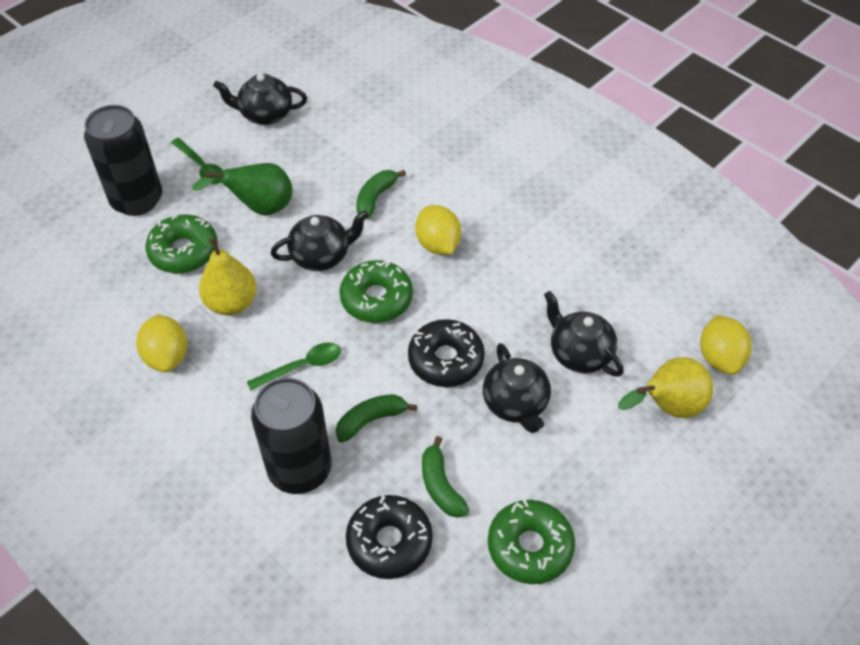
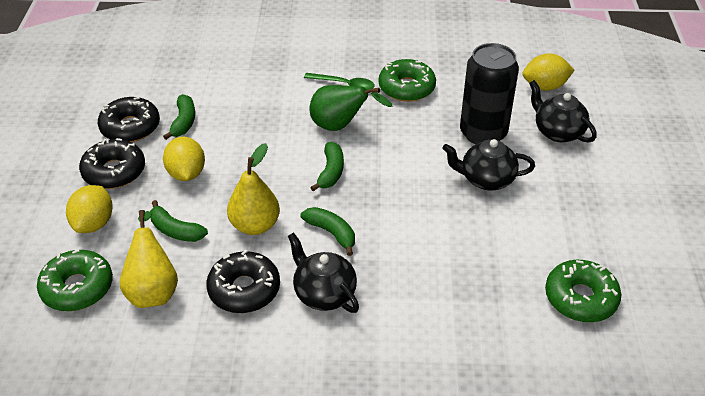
black can: 2 -> 1
black donut: 2 -> 3
black teapot: 4 -> 3
green banana: 3 -> 4
green spoon: 2 -> 1

